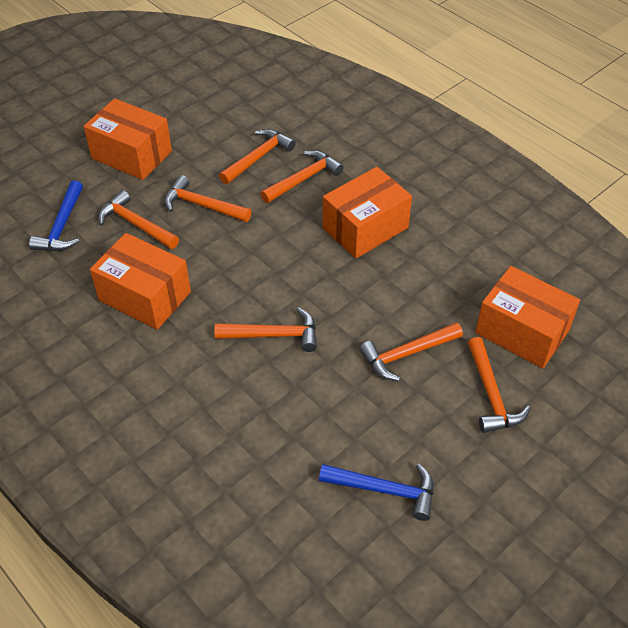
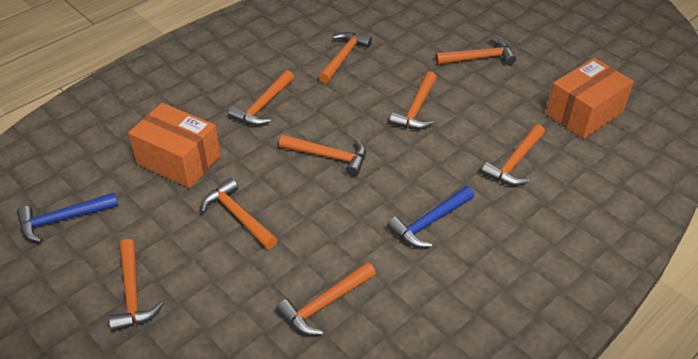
orange box: 4 -> 2
orange hammer: 7 -> 9

